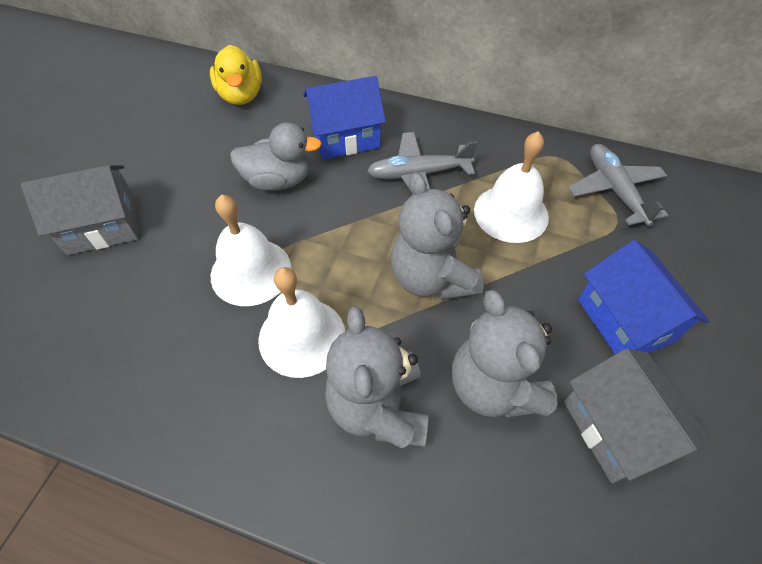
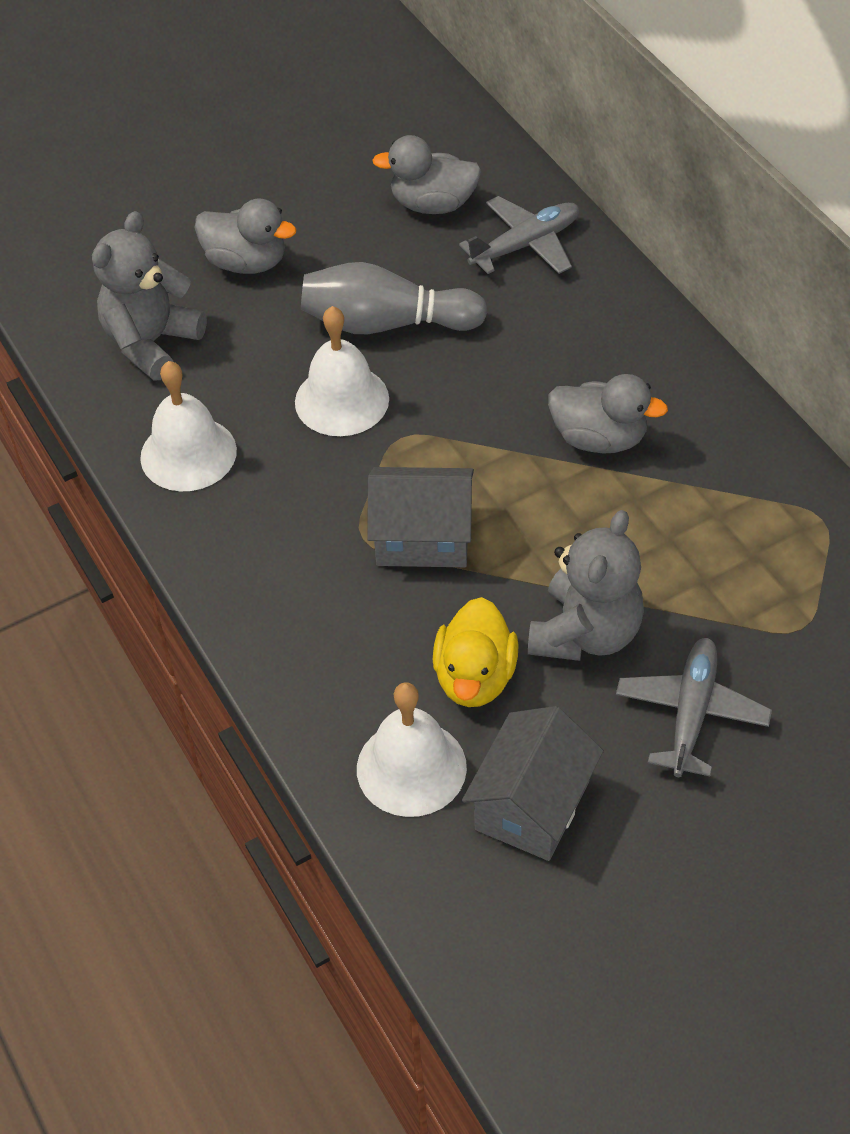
blue house: 2 -> 0
grey bowling pin: 0 -> 1
grey duck: 1 -> 3
grey teddy bear: 3 -> 2

